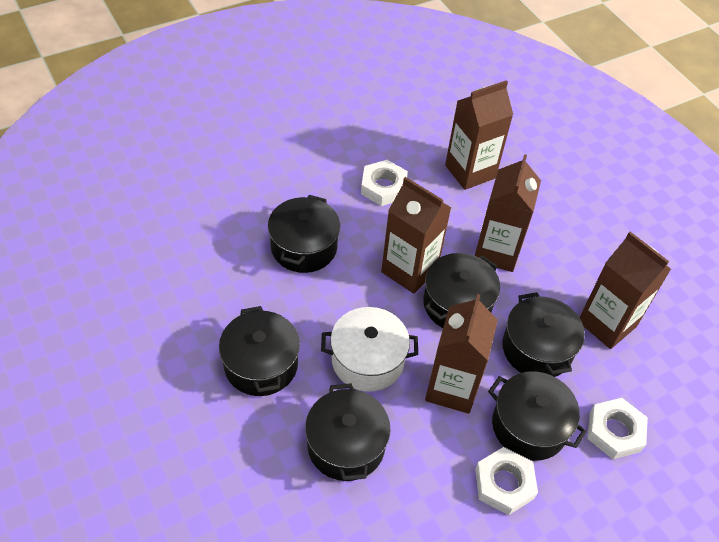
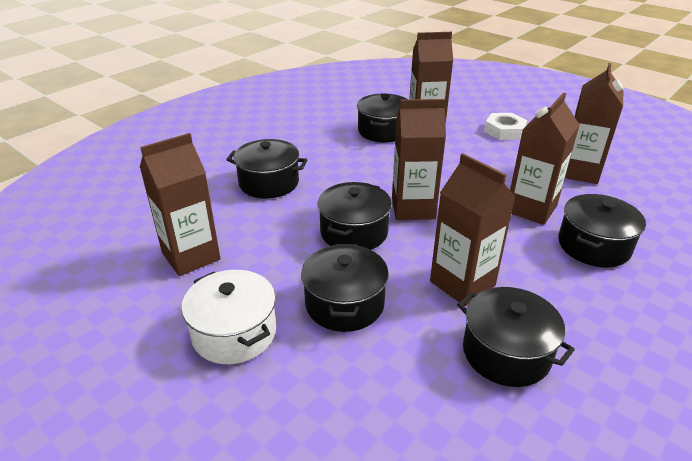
brown carton: 5 -> 6
white nut: 3 -> 1

